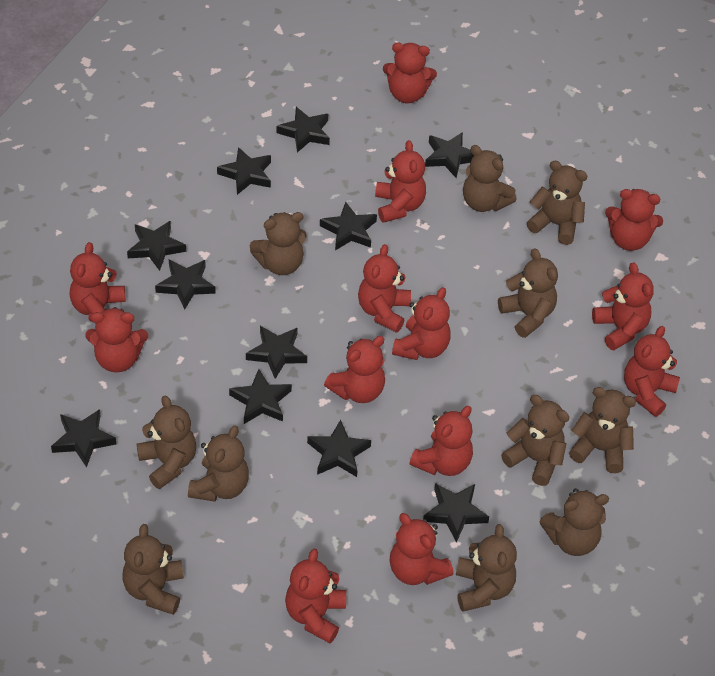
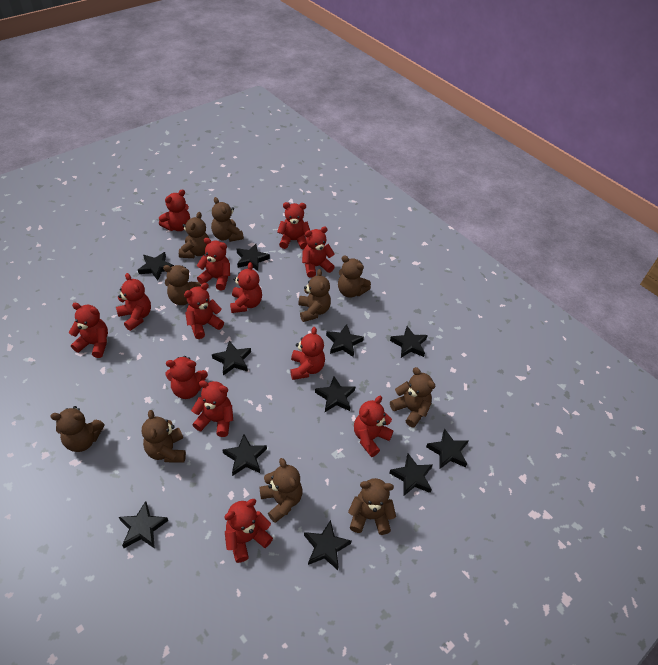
brown teddy bear: 11 -> 10

